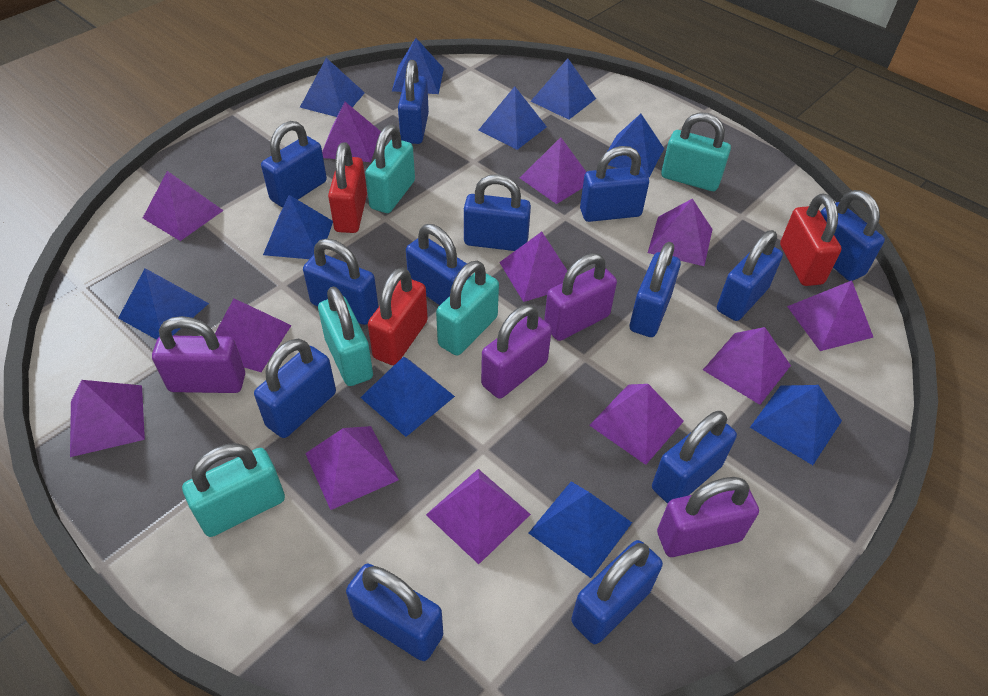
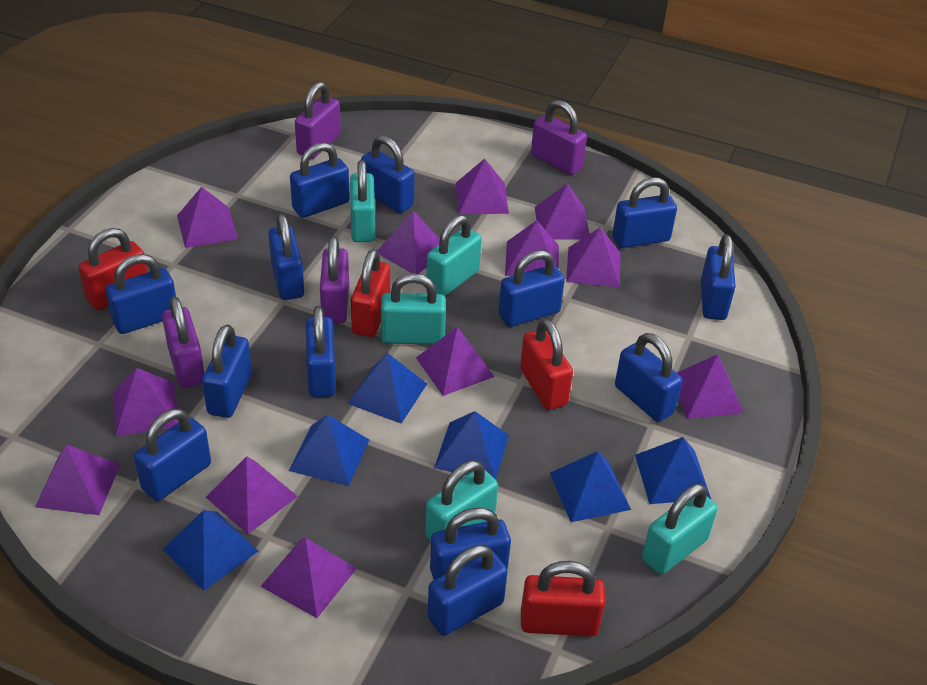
blue pyramid: 10 -> 6
red padlock: 3 -> 4

